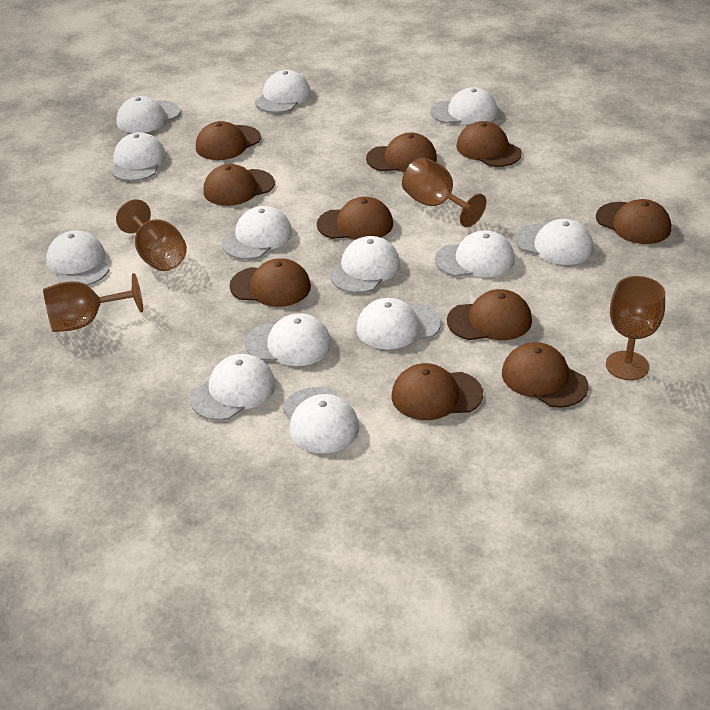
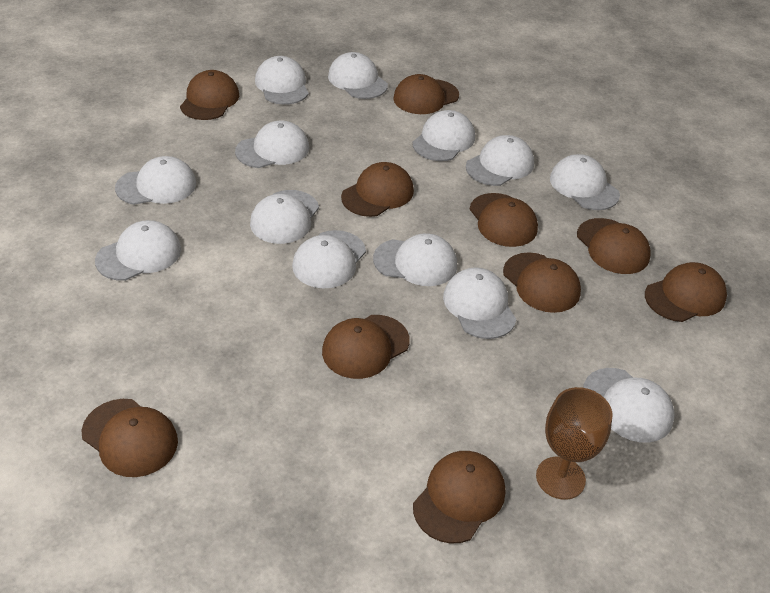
brown goblet: 4 -> 1

